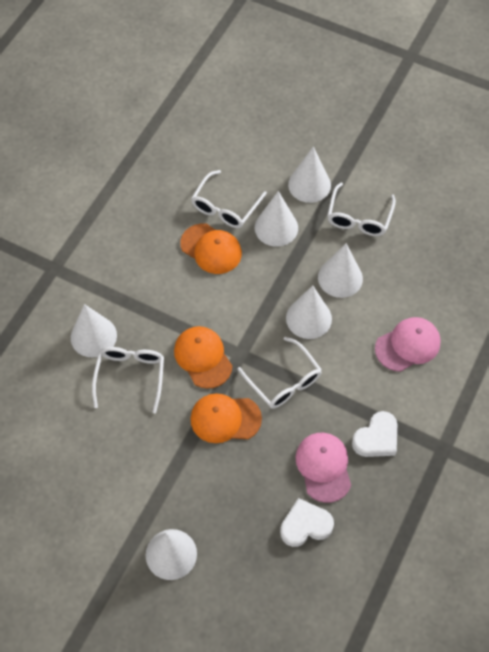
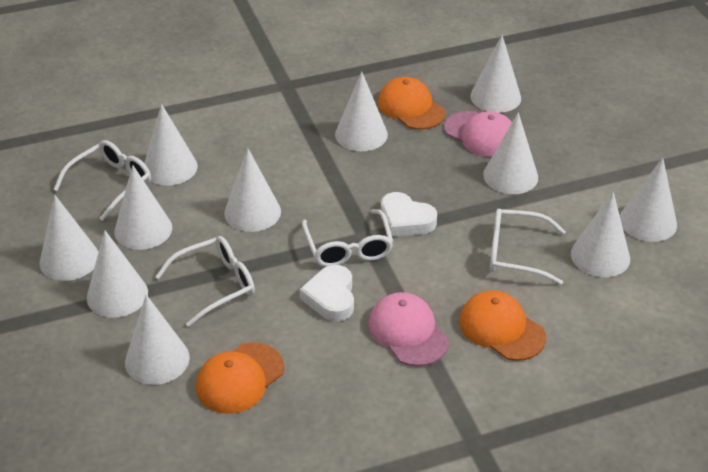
white cone: 6 -> 11

